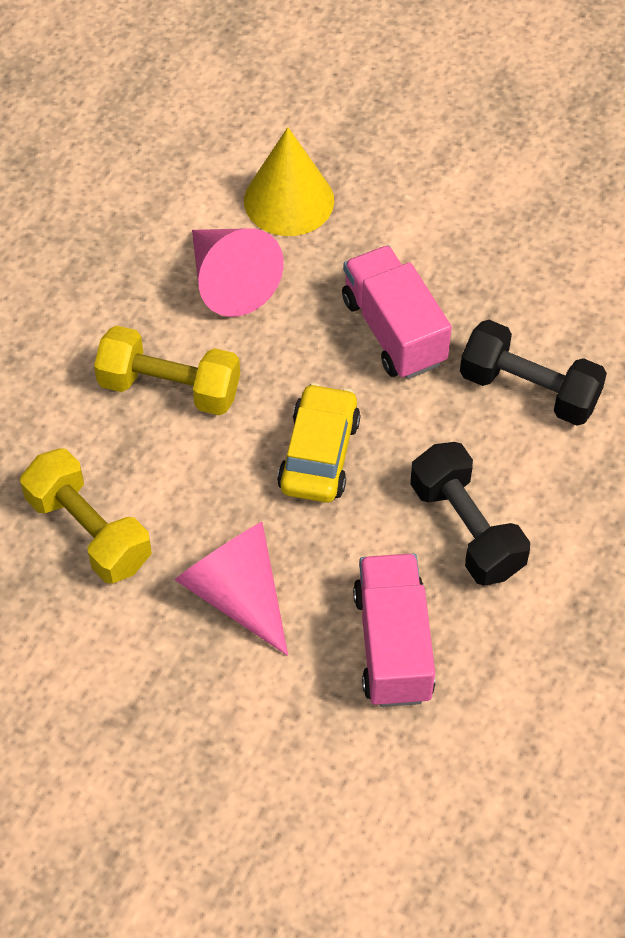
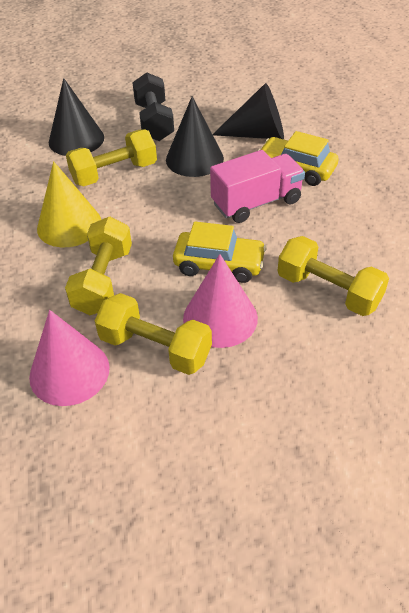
black cone: 0 -> 3
black dumbbell: 2 -> 1
pink truck: 2 -> 1
yellow car: 1 -> 2
yellow dumbbell: 2 -> 4

